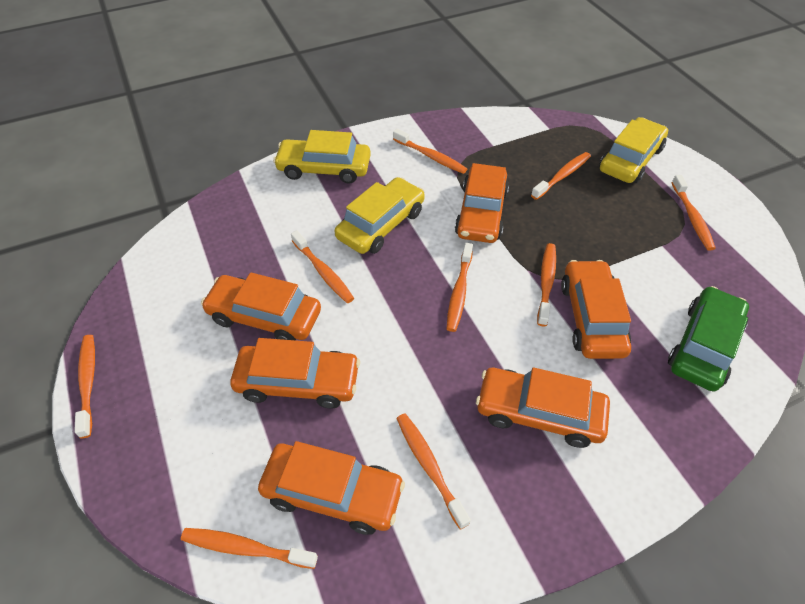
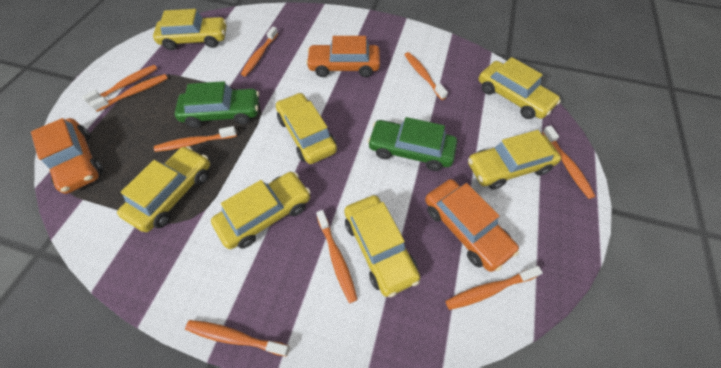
green car: 1 -> 2
orange car: 6 -> 3
yellow car: 3 -> 7

